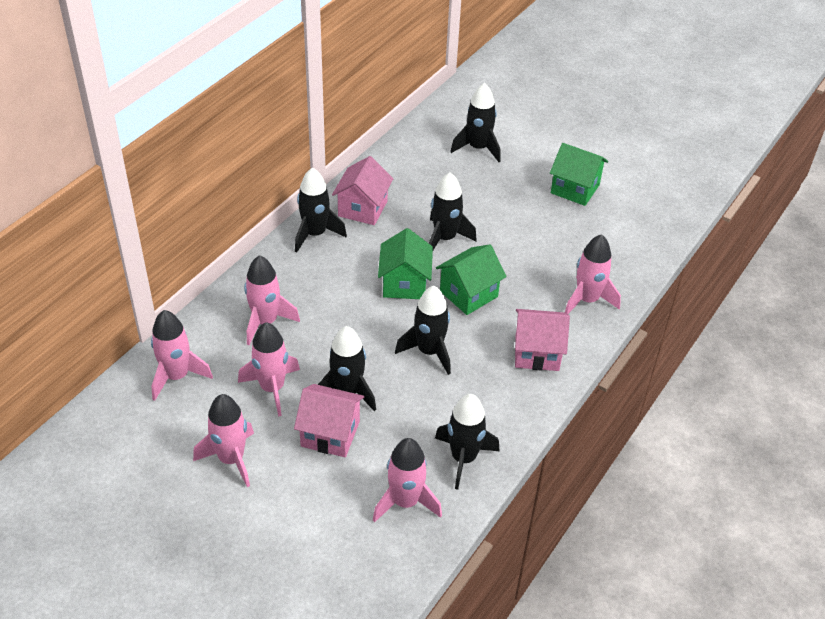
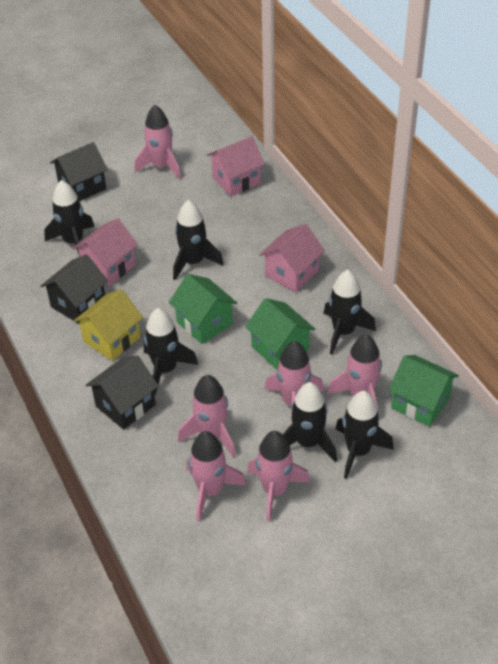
black house: 0 -> 3
yellow house: 0 -> 1

